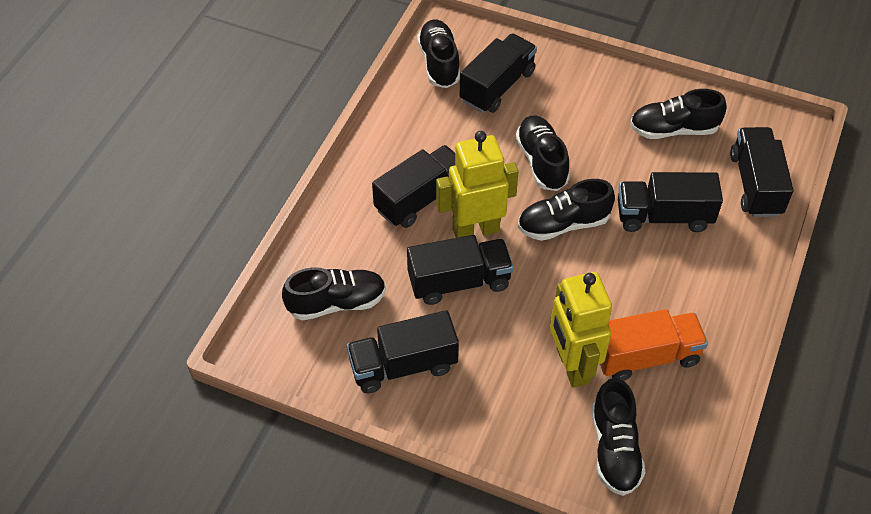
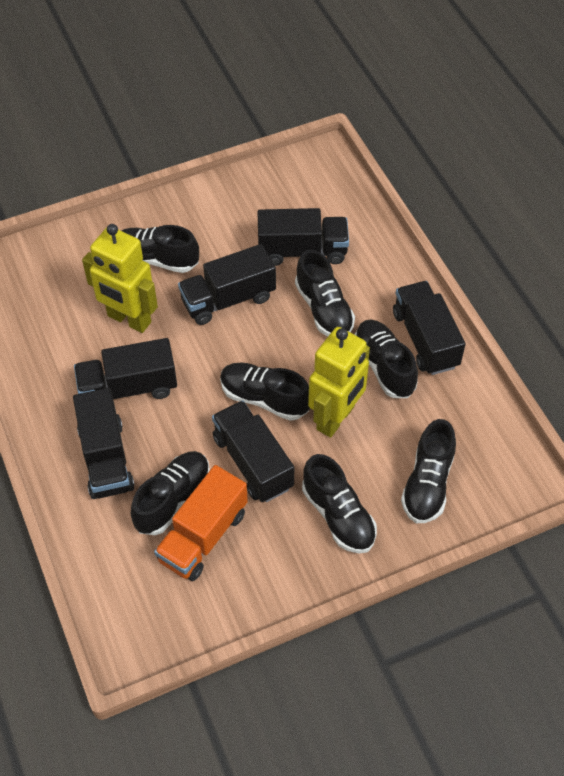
black shoe: 6 -> 7

